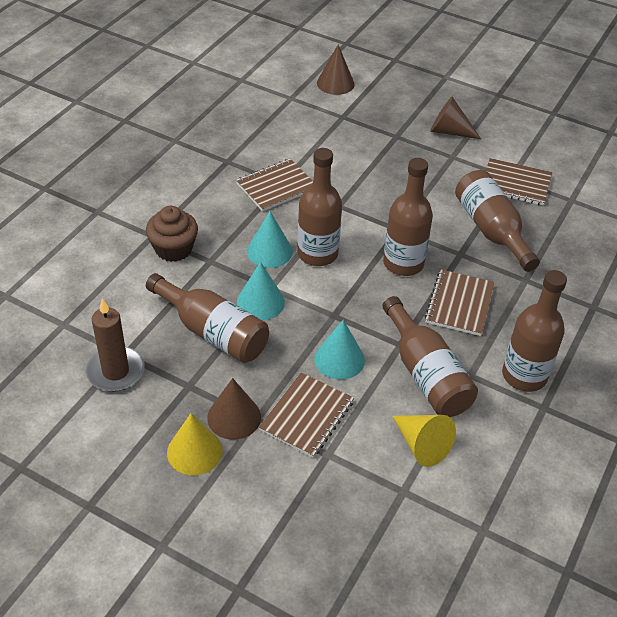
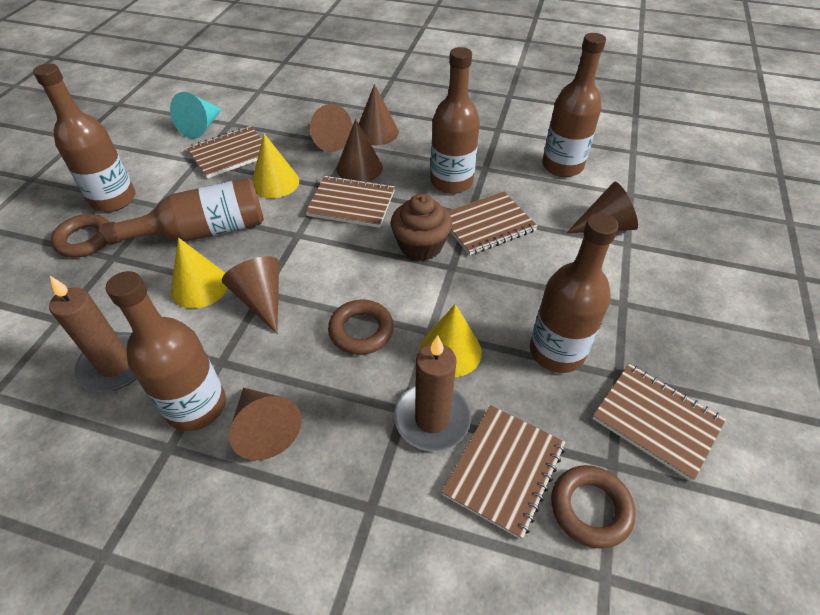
brown candle: 1 -> 2
brown cone: 3 -> 6
brown notebook: 4 -> 5
brown ring: 0 -> 3
turquoise cone: 3 -> 1
yellow cone: 2 -> 3

